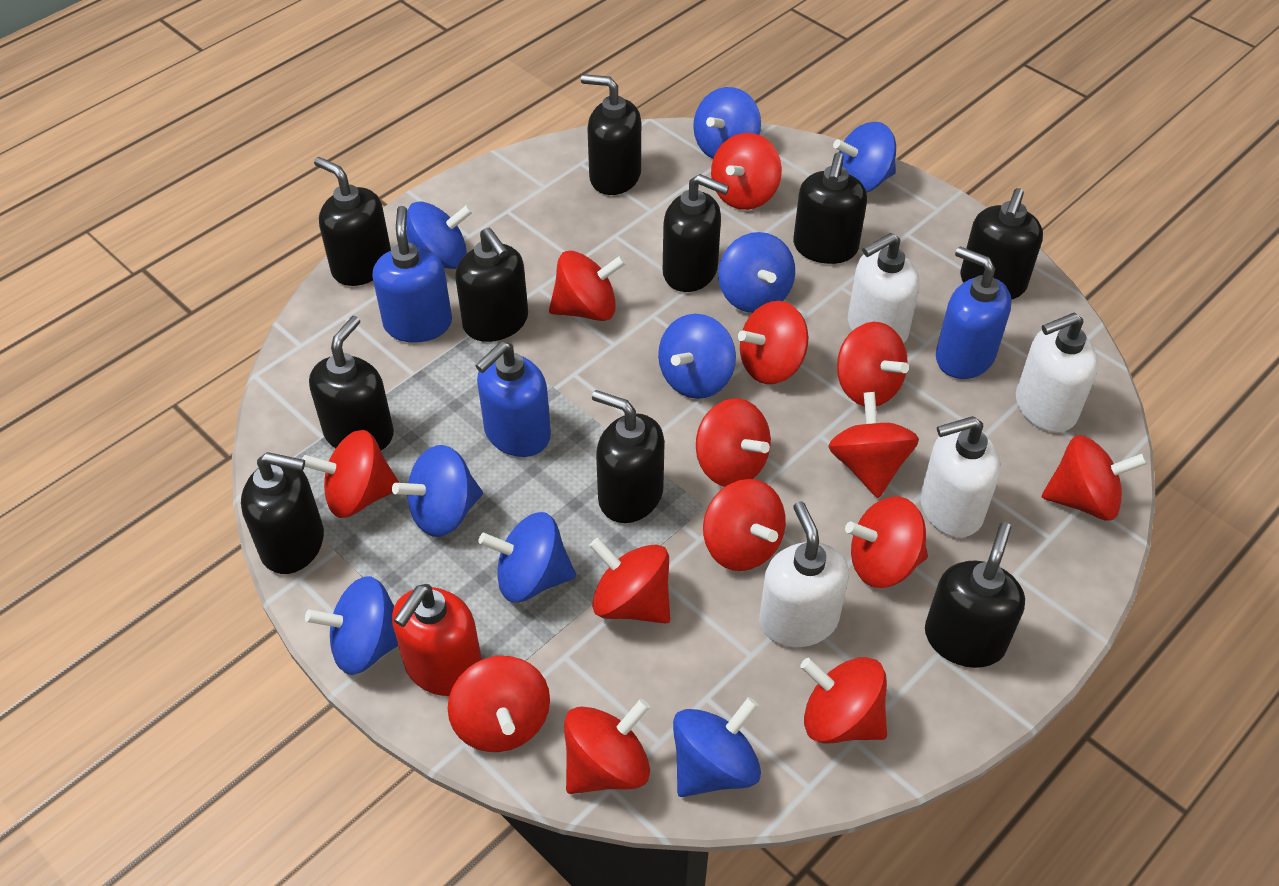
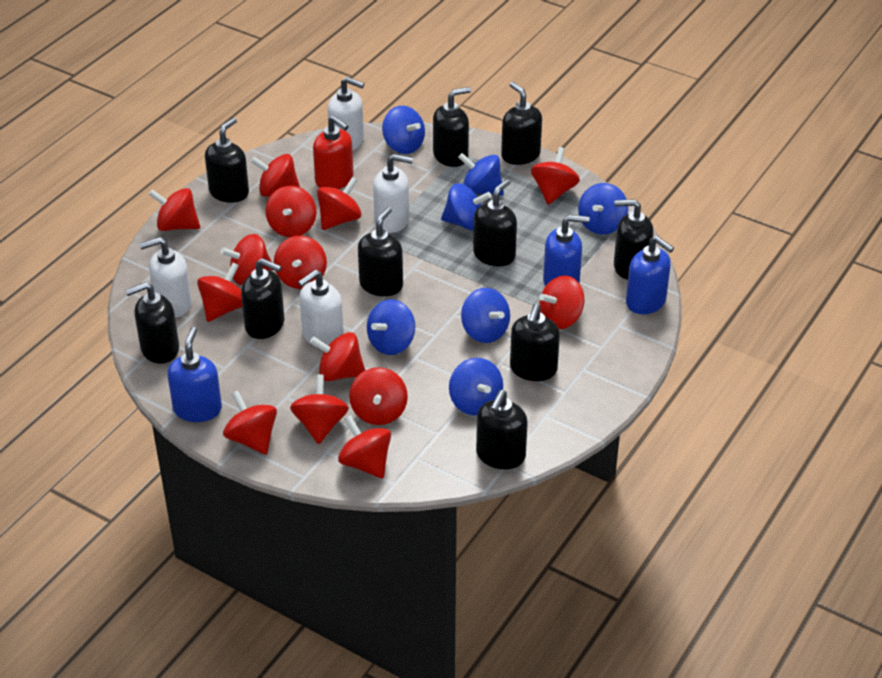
blue spinning top: 9 -> 7

